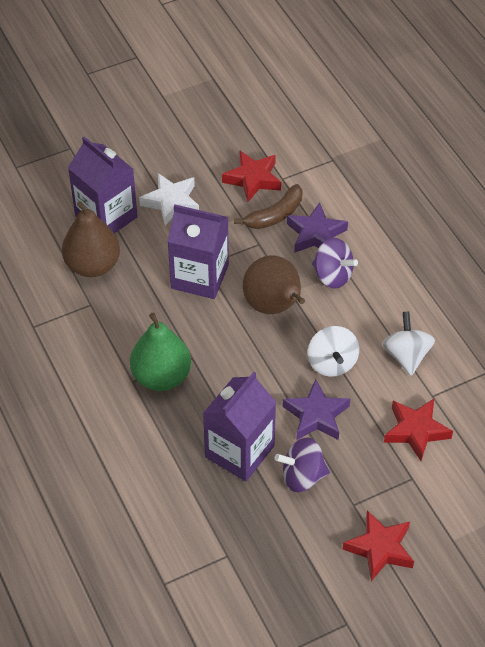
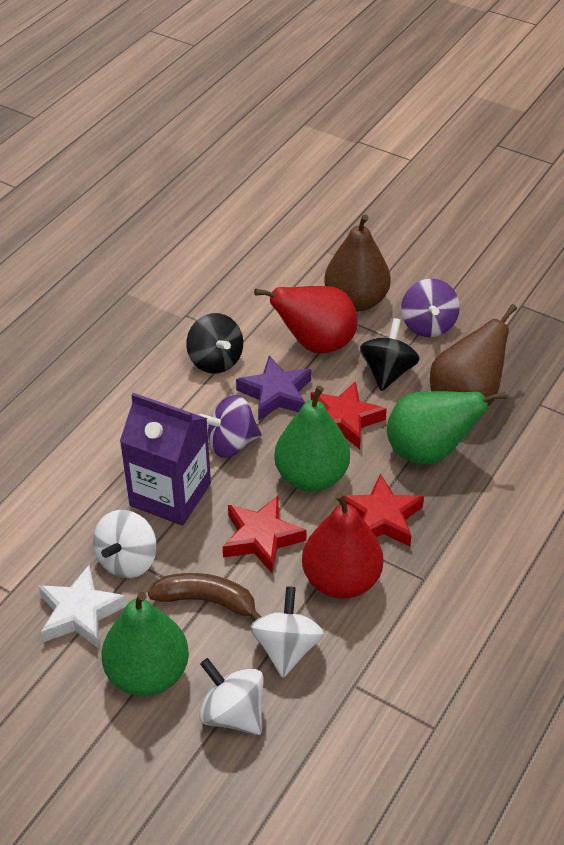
black spinning top: 0 -> 2
green pear: 1 -> 3
purple carton: 3 -> 1
purple star: 2 -> 1
red pear: 0 -> 2
white spinning top: 2 -> 3

